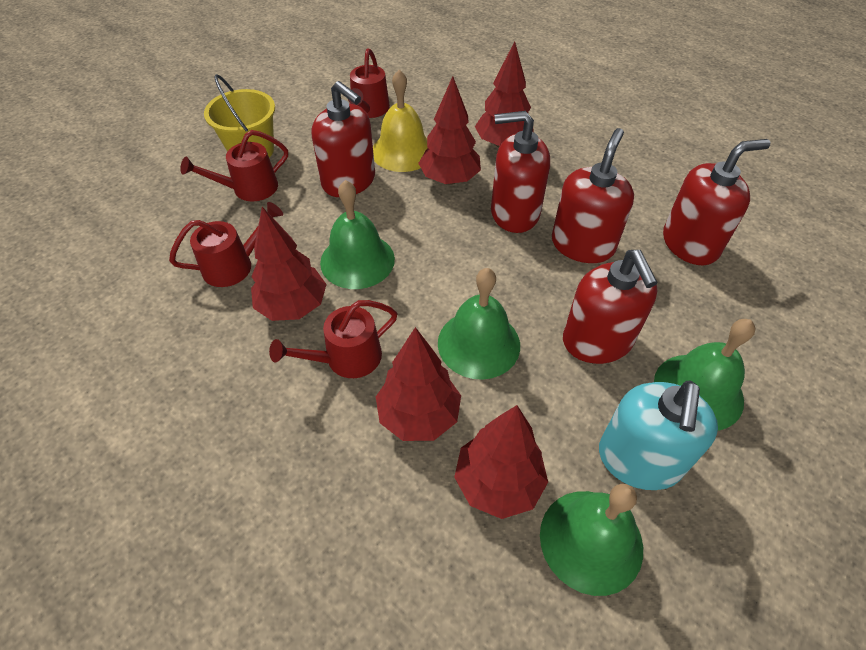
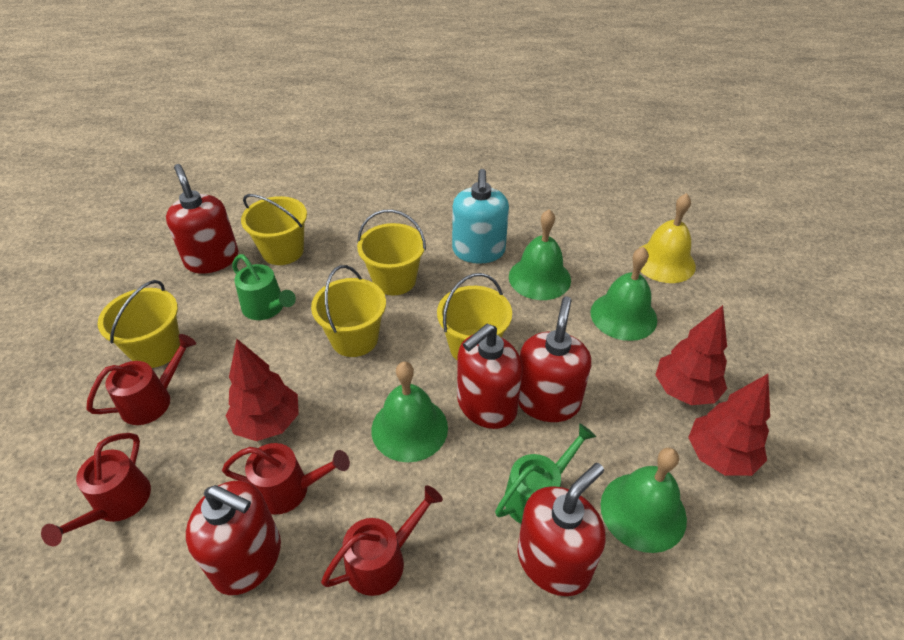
green watering can: 0 -> 2
red tree: 5 -> 3
yellow bucket: 1 -> 5

